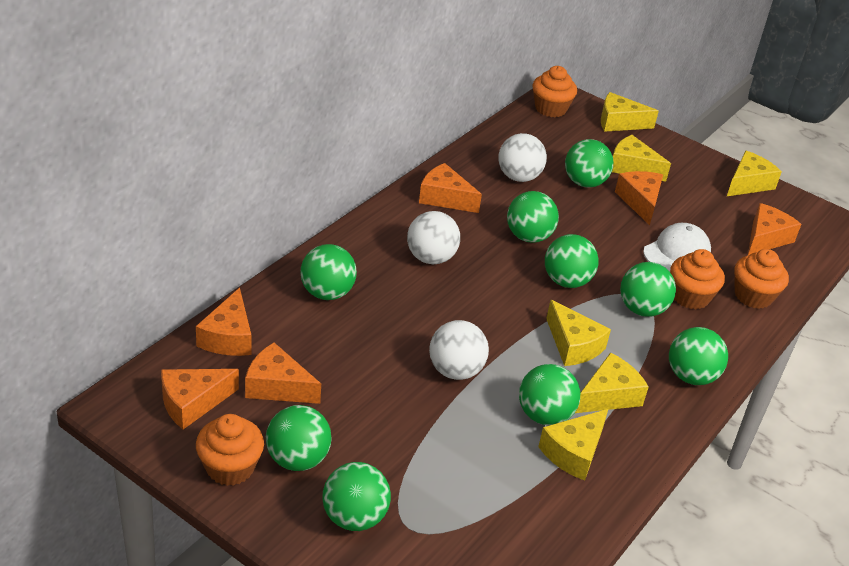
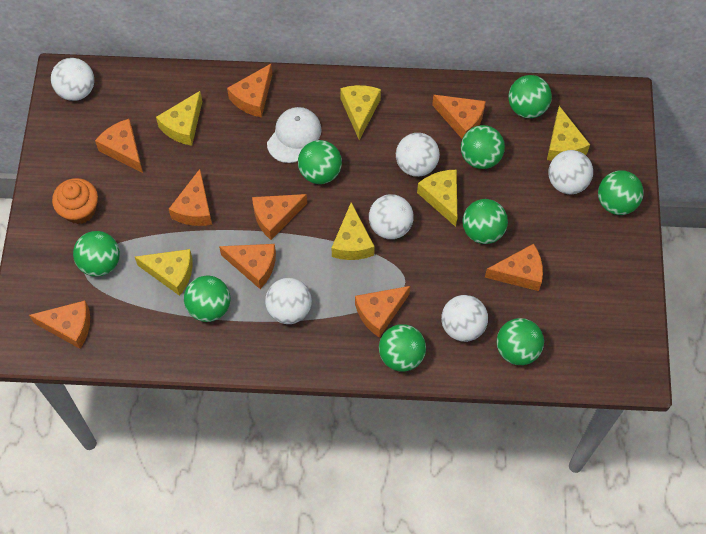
orange cheese: 6 -> 9
orange cupcake: 4 -> 1
white ball: 3 -> 6

